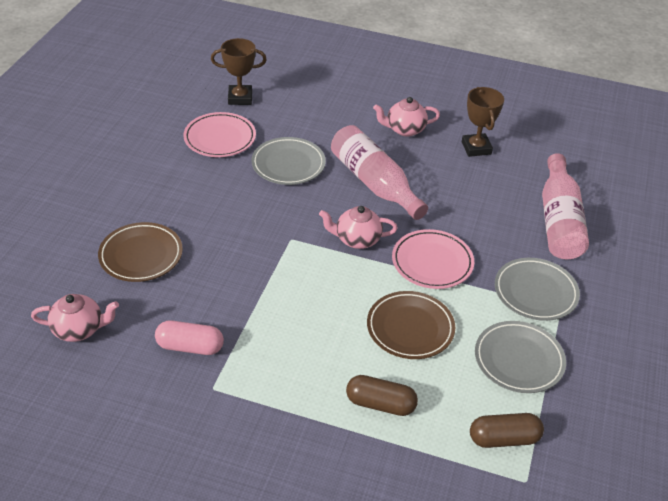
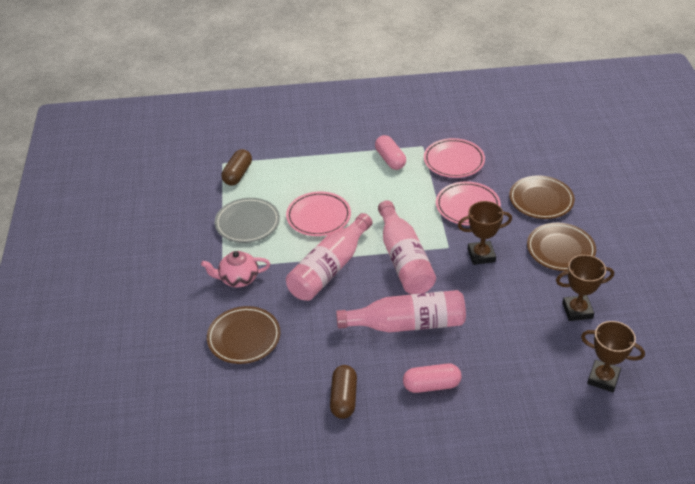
brown plate: 2 -> 3
brown trophy: 2 -> 3
grey plate: 3 -> 1
pink bottle: 2 -> 3
pink capsule: 1 -> 2
pink plate: 2 -> 3
pink teapot: 3 -> 1

